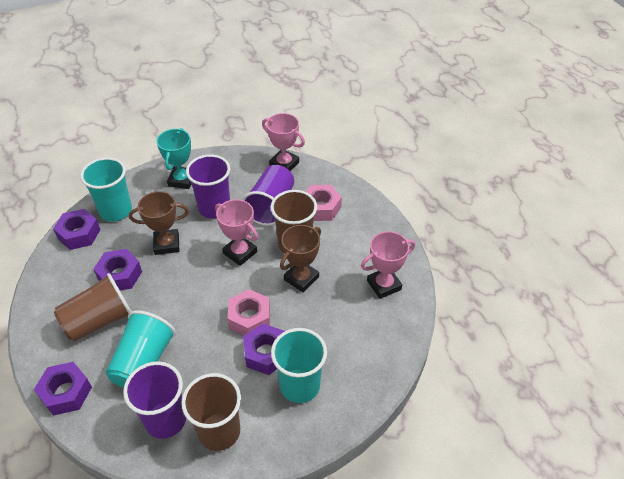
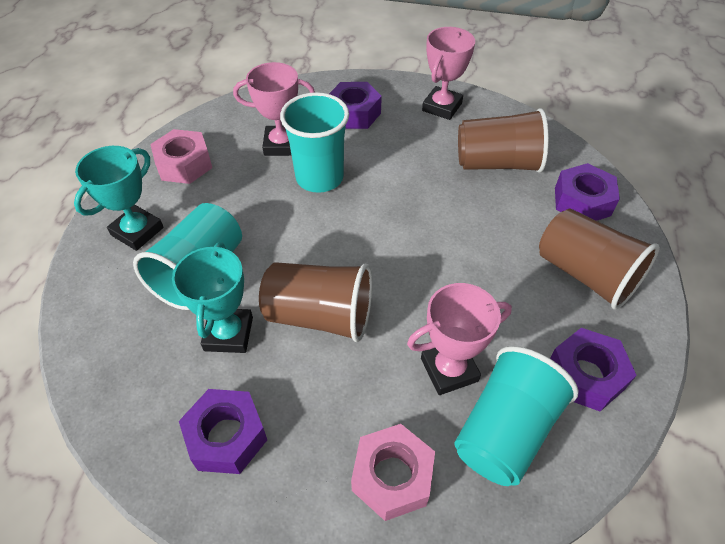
brown trophy: 2 -> 0
purple cup: 3 -> 0
turquoise trophy: 1 -> 2

